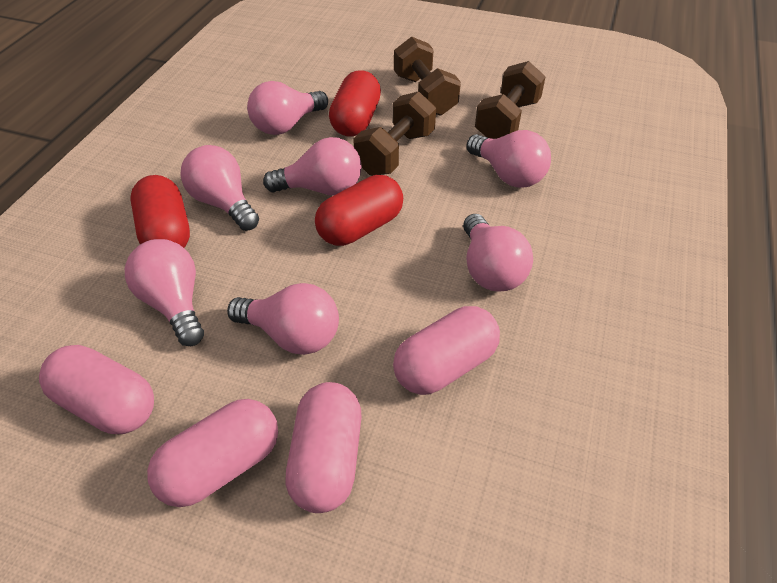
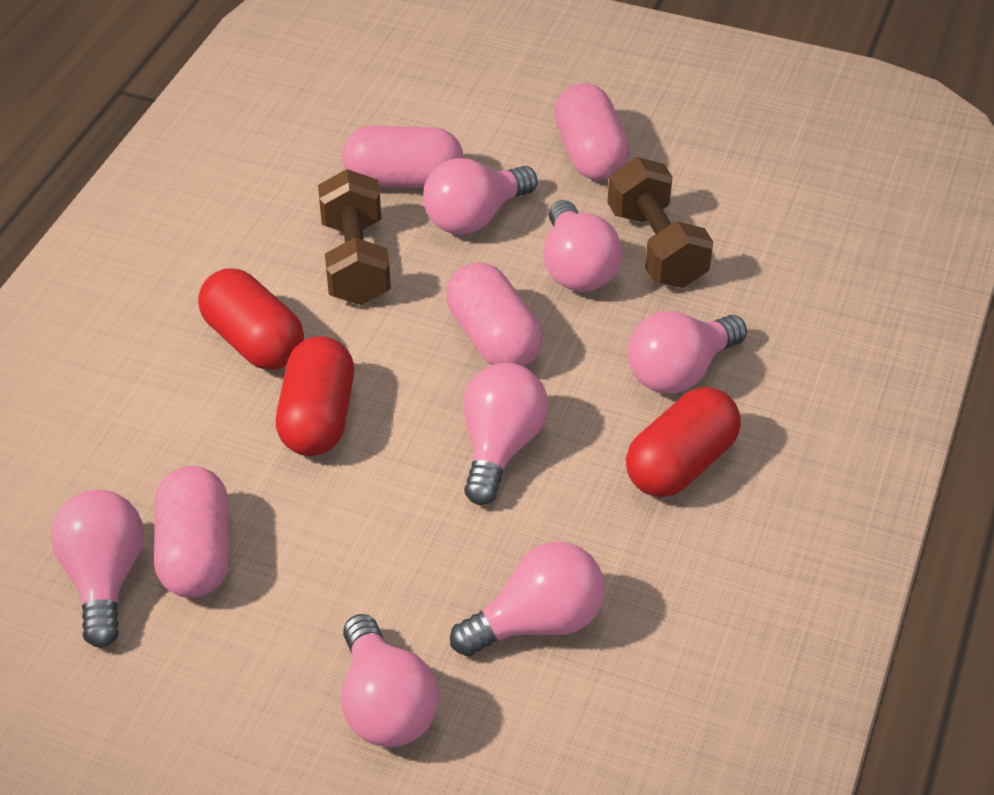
brown dumbbell: 3 -> 2

